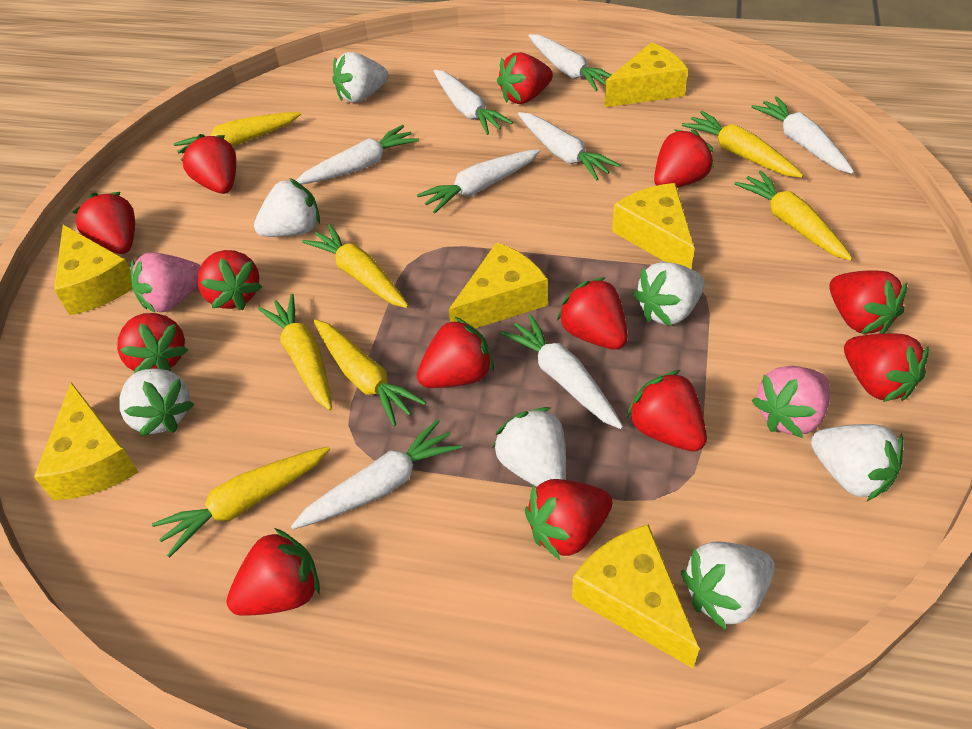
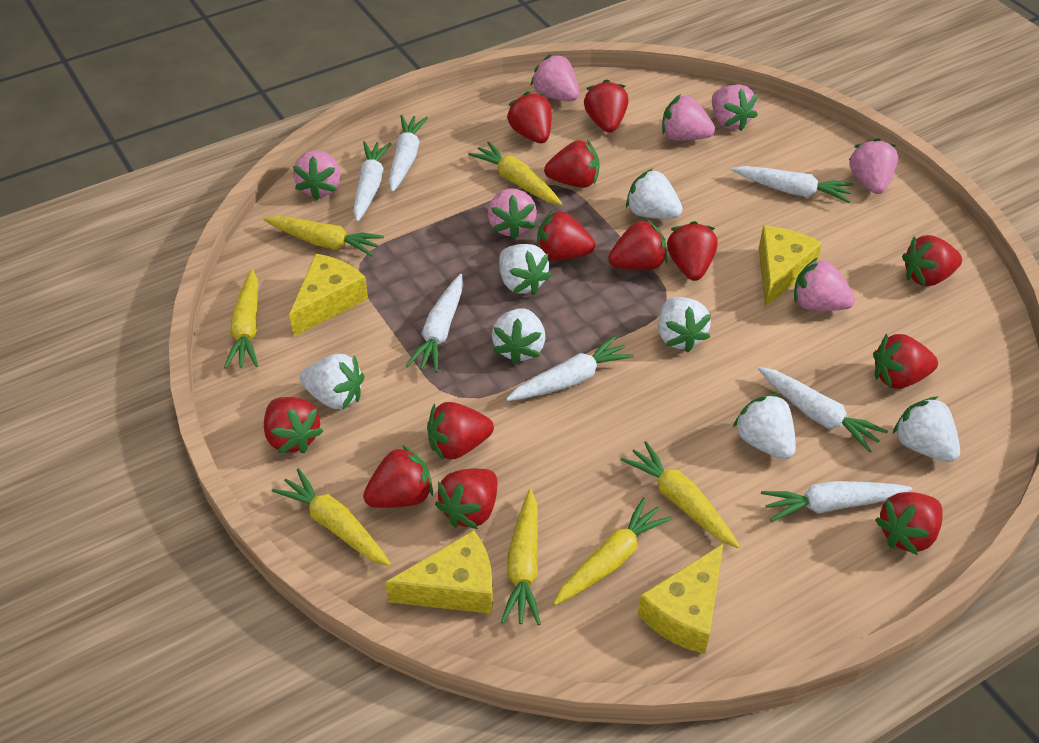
pink strawberry: 2 -> 7
white carrot: 8 -> 7
yellow cheese: 6 -> 4

